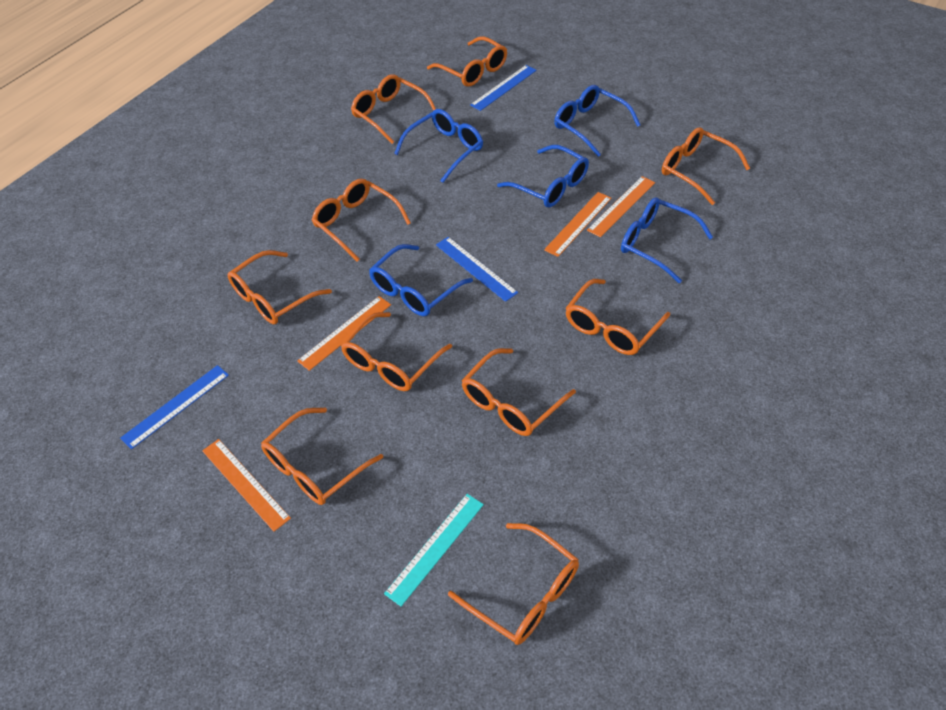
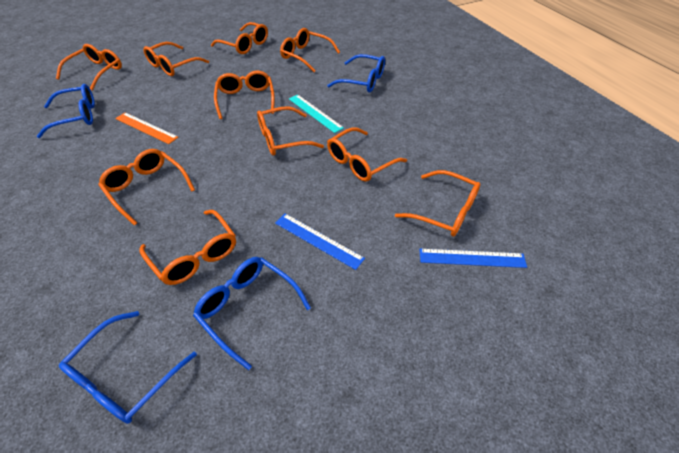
blue glasses: 5 -> 4
blue ruler: 3 -> 2
orange ruler: 4 -> 1

